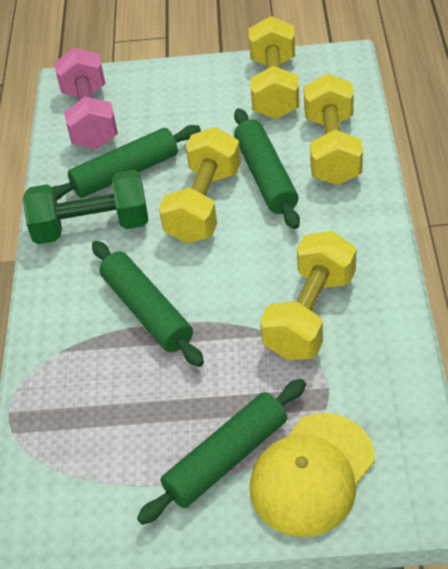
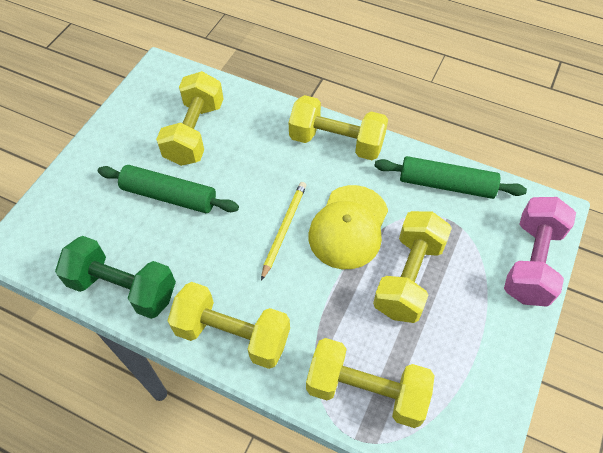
green rolling pin: 4 -> 2
yellow dumbbell: 4 -> 5
yellow pencil: 0 -> 1

